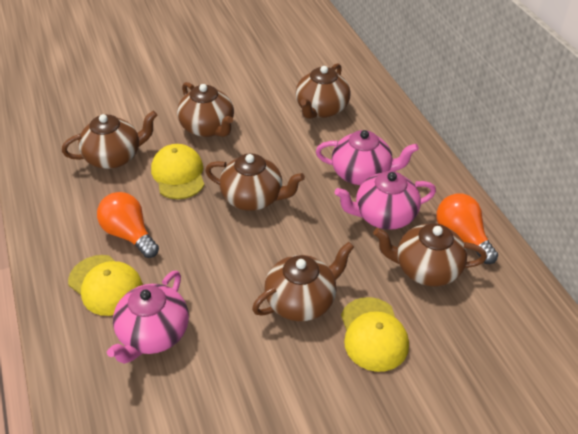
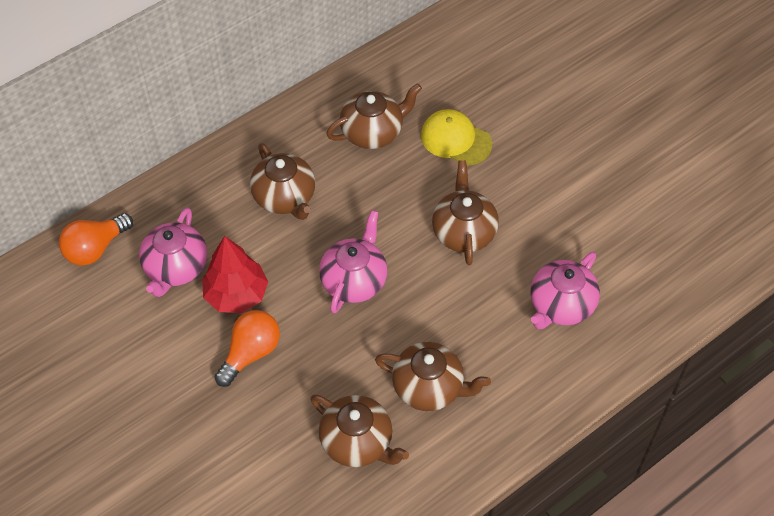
brown teapot: 6 -> 5
red tree: 0 -> 1
yellow cap: 3 -> 1

